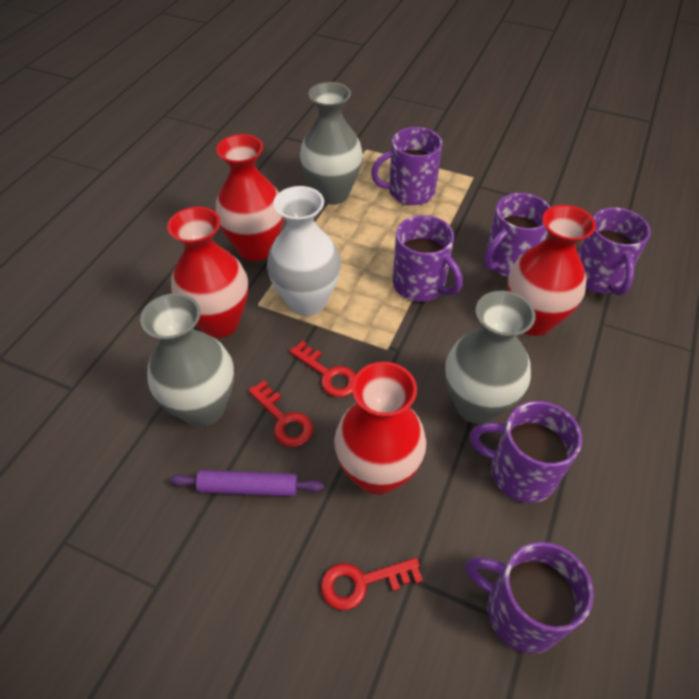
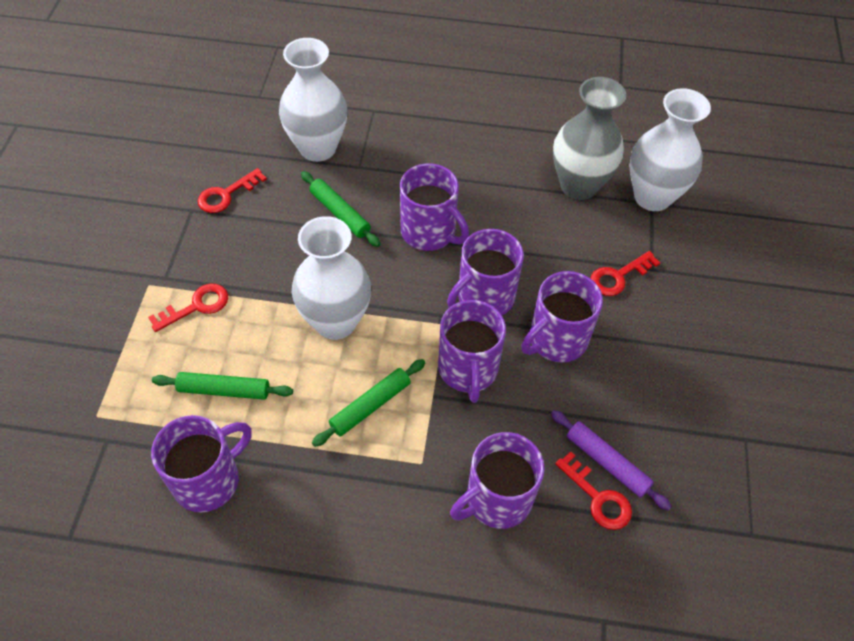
green rolling pin: 0 -> 3
grey vase: 3 -> 1
red key: 3 -> 4
red vase: 4 -> 0
white vase: 1 -> 3

